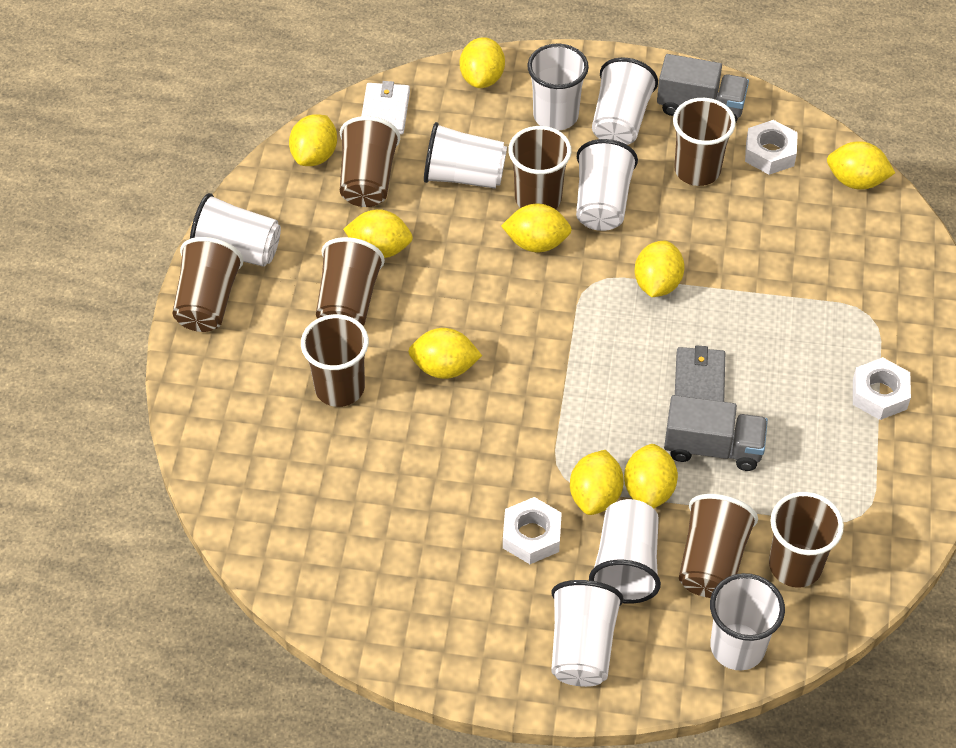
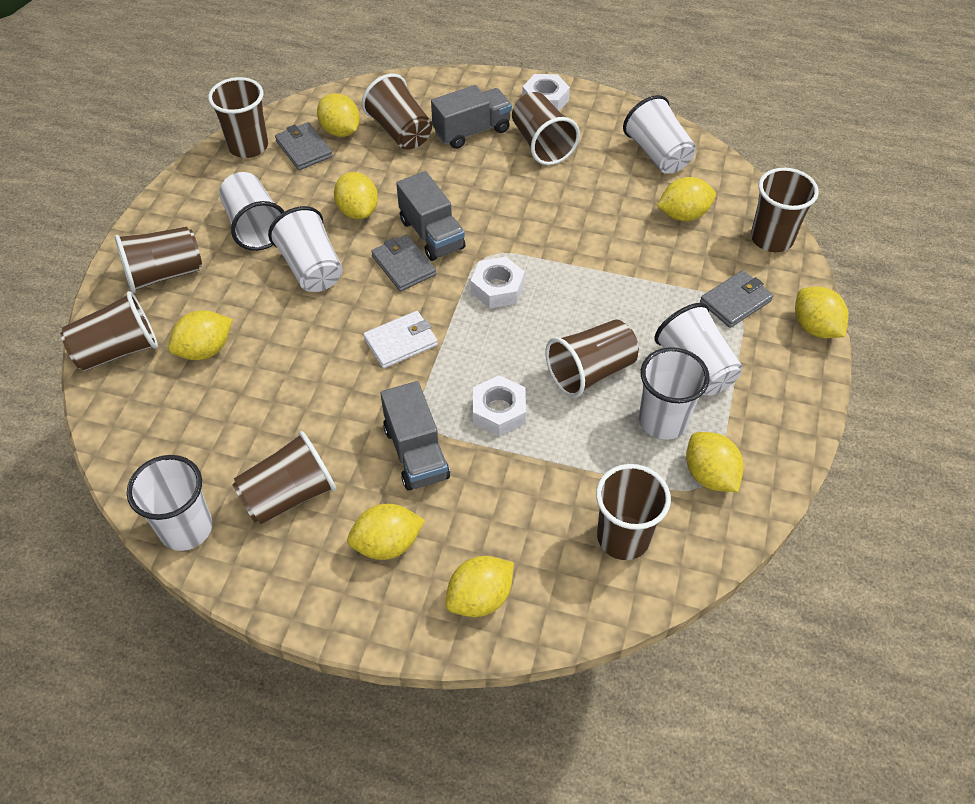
brown cup: 8 -> 9
grey truck: 2 -> 3
grey wallet: 1 -> 3
white cup: 8 -> 6
yellow lemon: 9 -> 8

